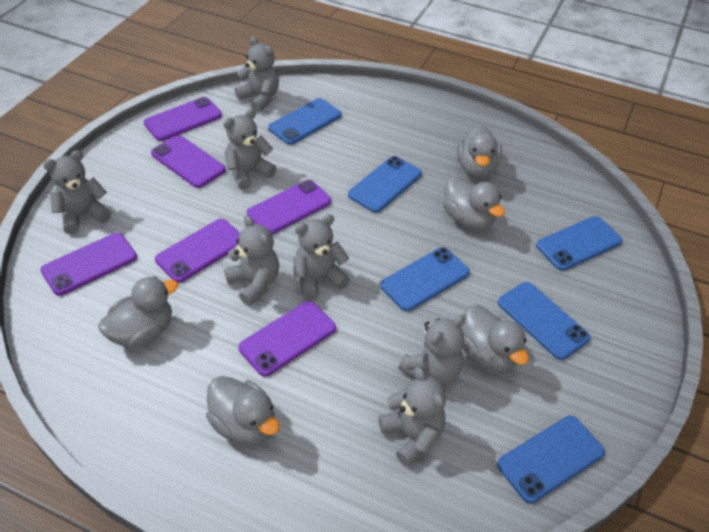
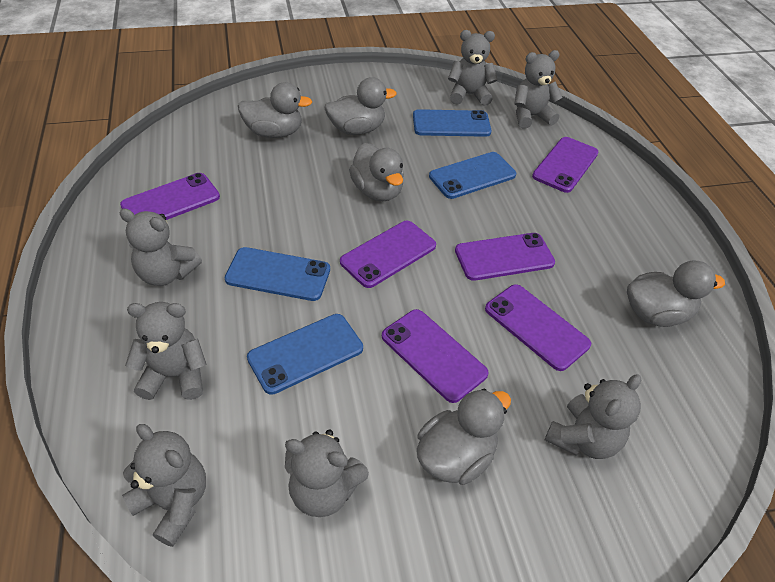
blue phone: 6 -> 4

